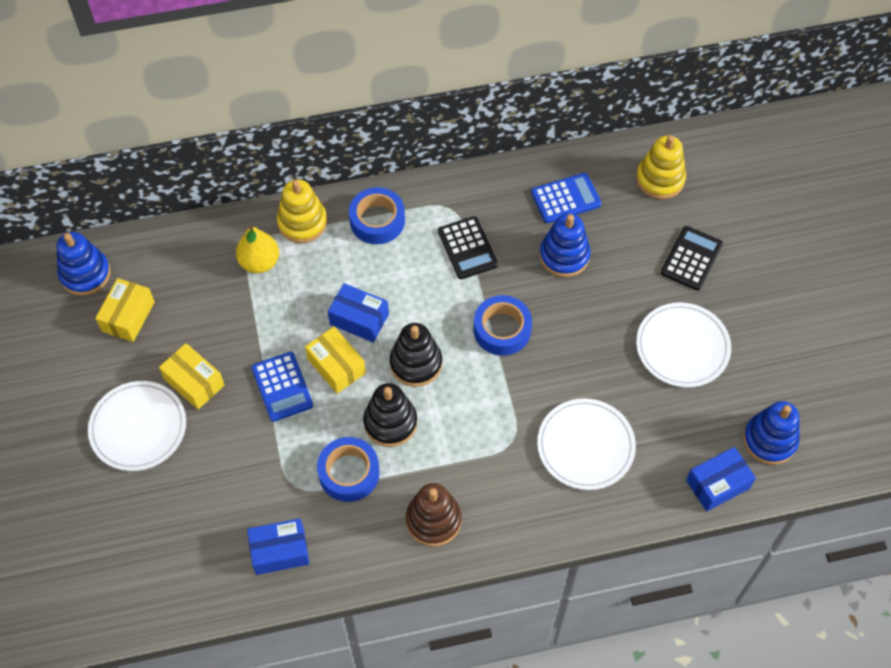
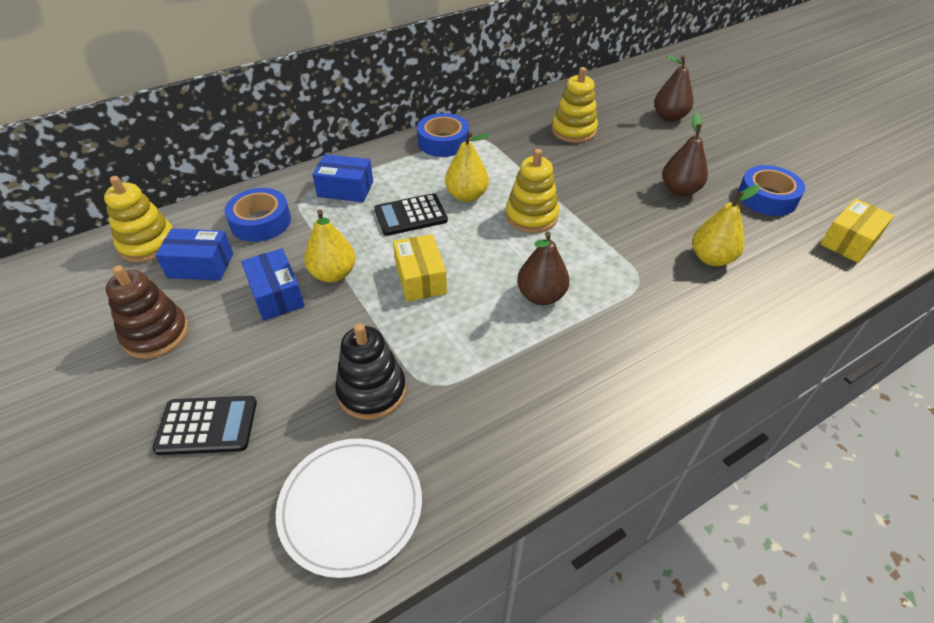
black stacking toy: 2 -> 1
blue calculator: 2 -> 0
blue stacking toy: 3 -> 0
brown pear: 0 -> 3
white plate: 3 -> 1
yellow box: 3 -> 2
yellow pear: 1 -> 3
yellow stacking toy: 2 -> 3

